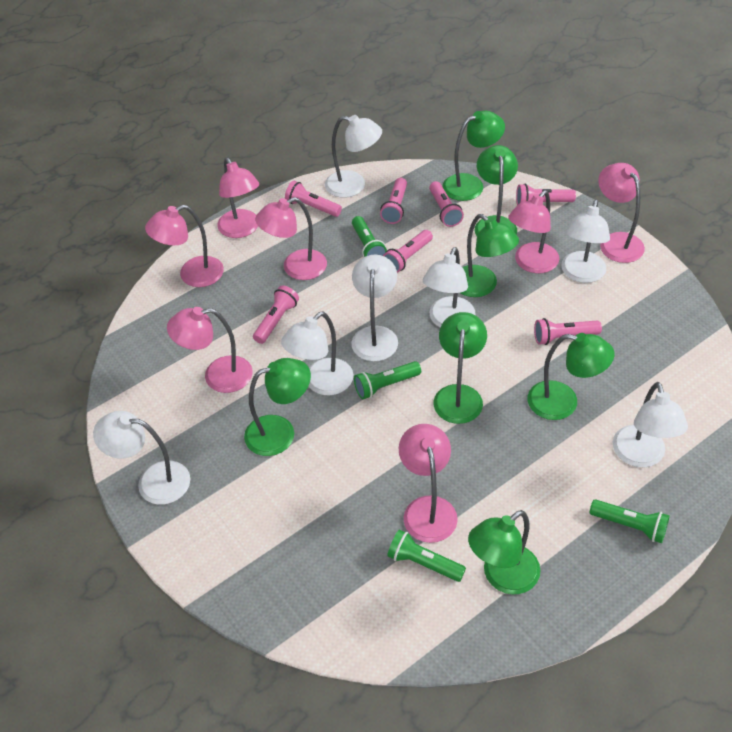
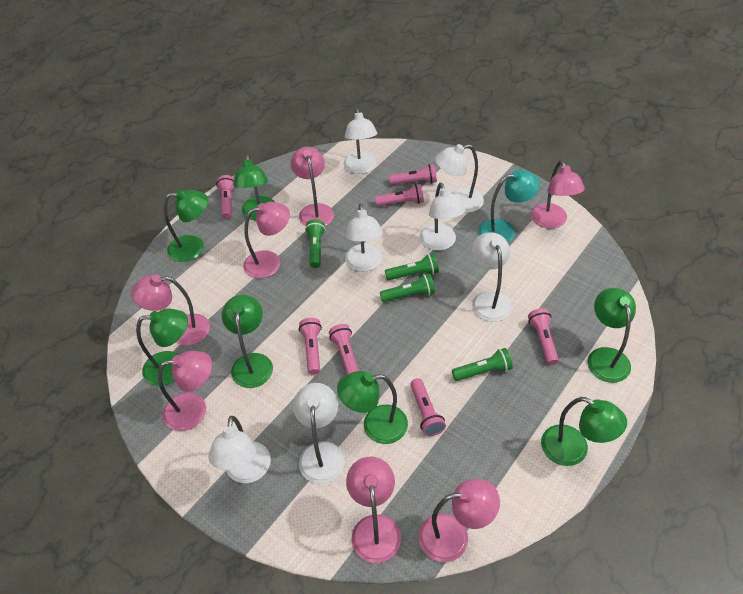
turquoise lamp: 0 -> 1

